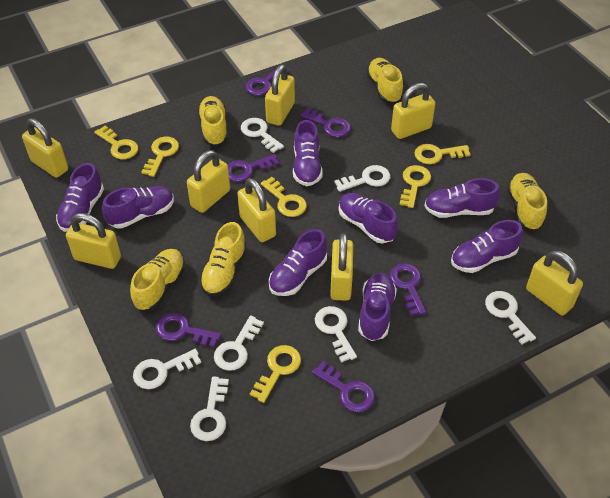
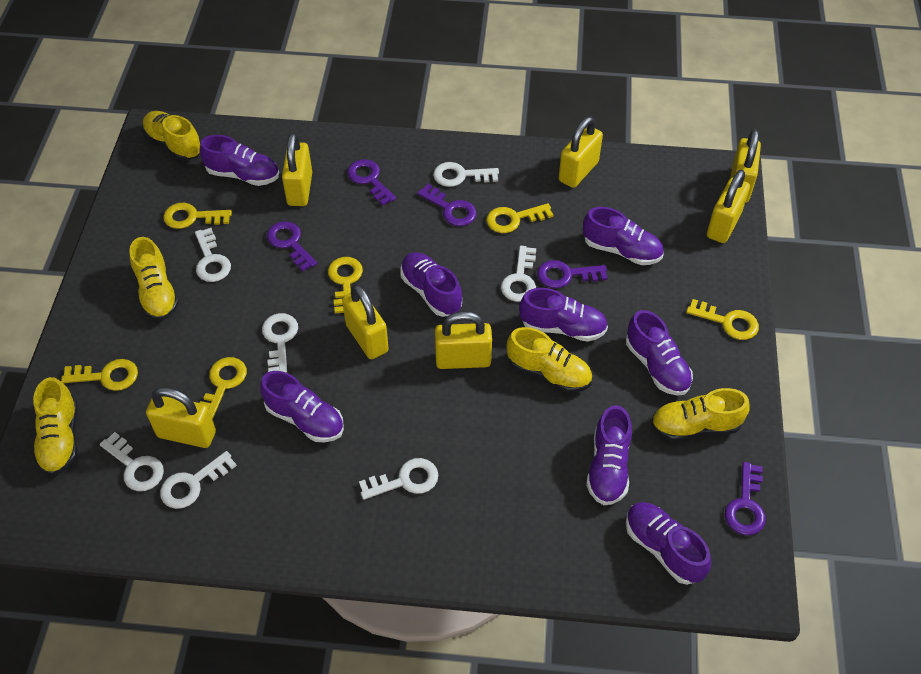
purple key: 6 -> 5
yellow padlock: 8 -> 7

